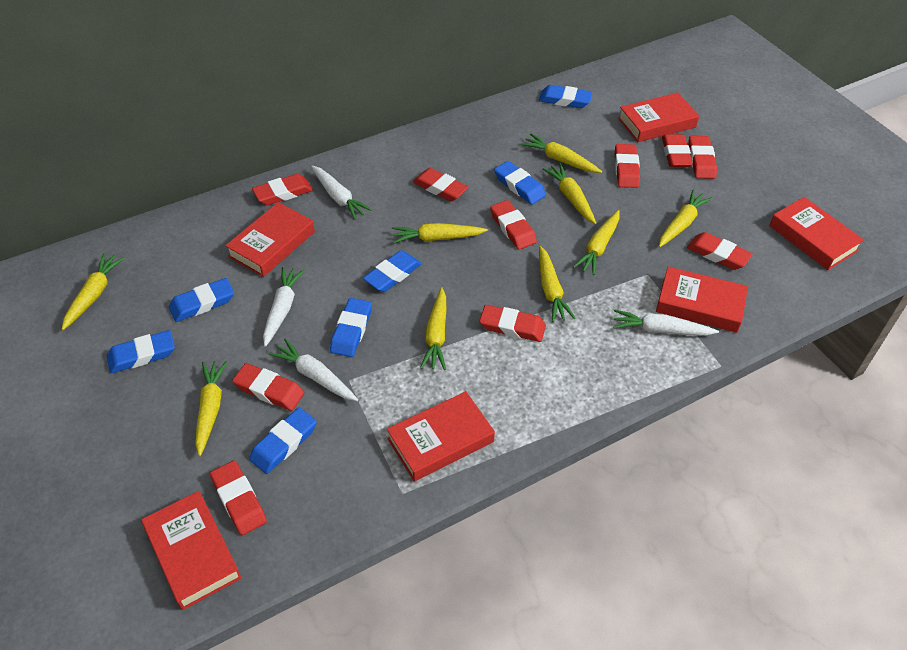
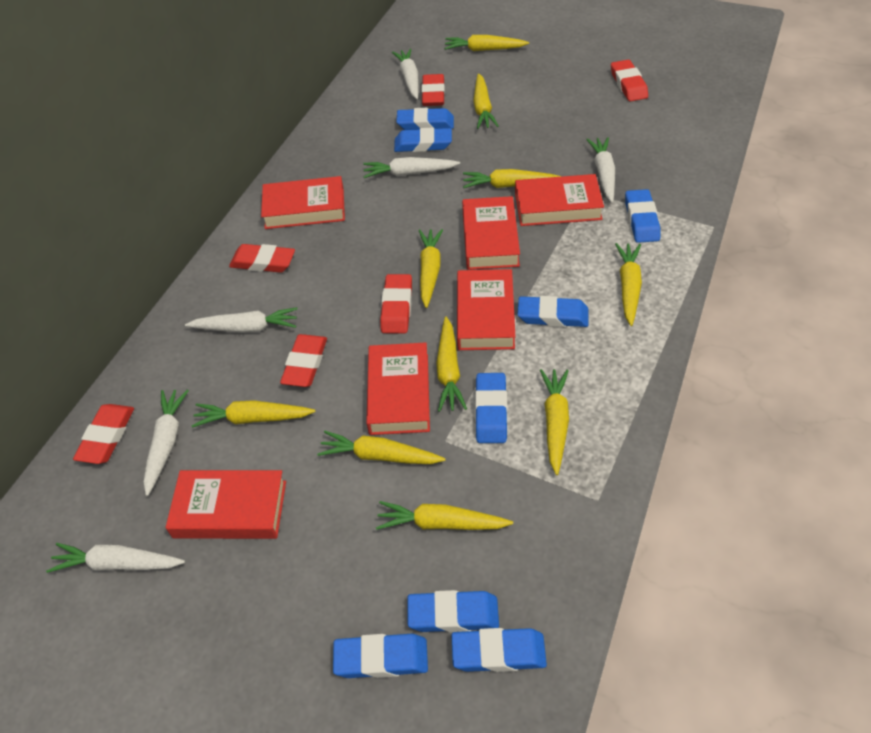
blue eraser: 7 -> 8
red eraser: 10 -> 6
white carrot: 4 -> 6
yellow carrot: 9 -> 10

